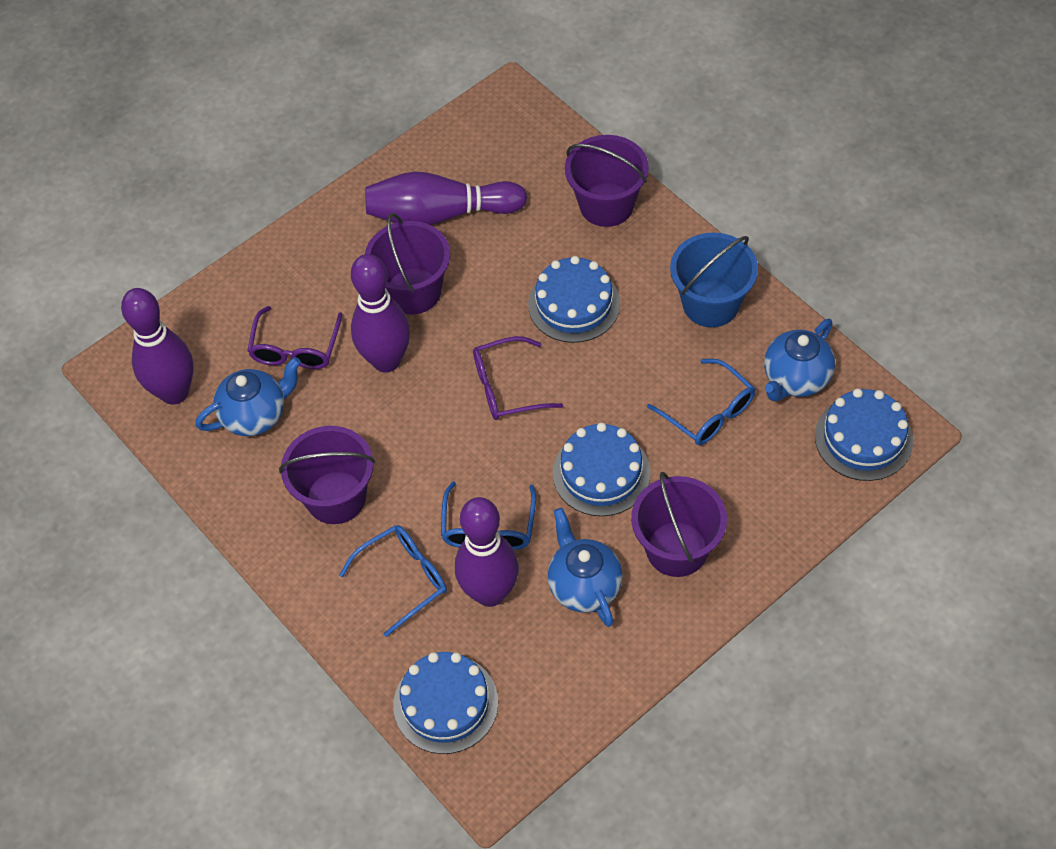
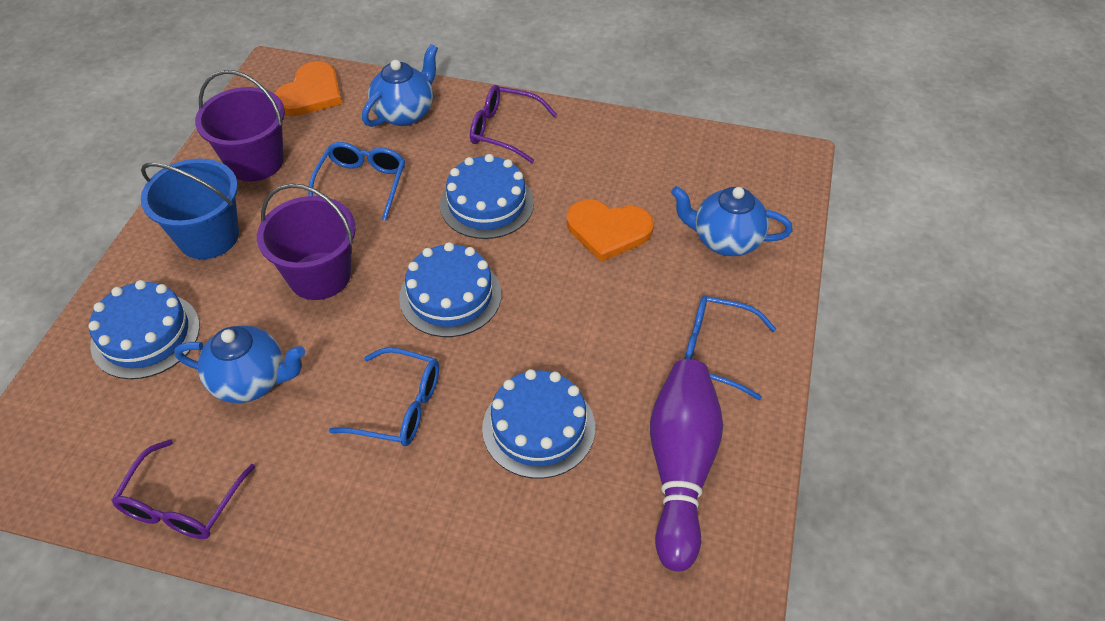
orange heart: 0 -> 2
purple bowling pin: 4 -> 1
purple bucket: 4 -> 2

